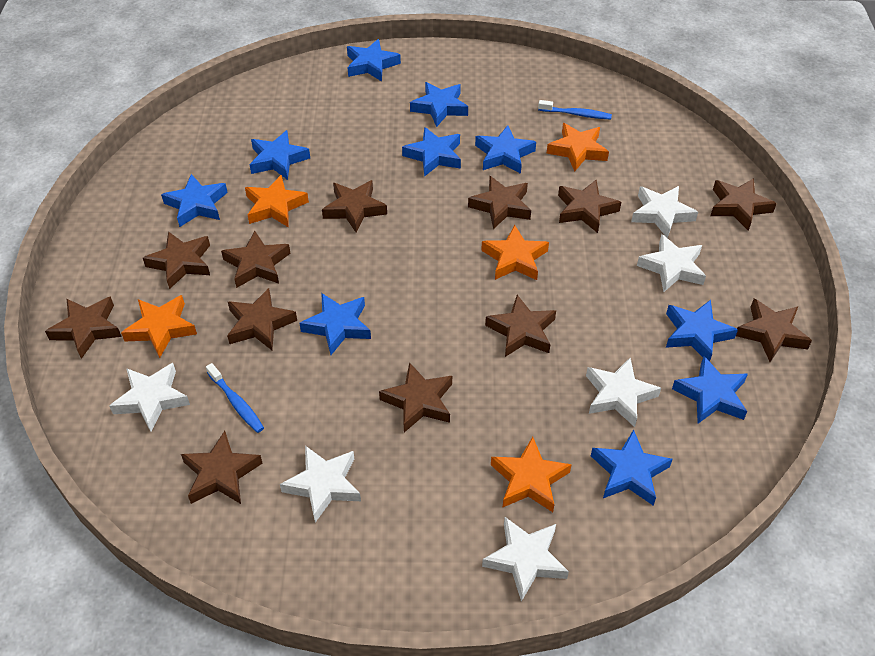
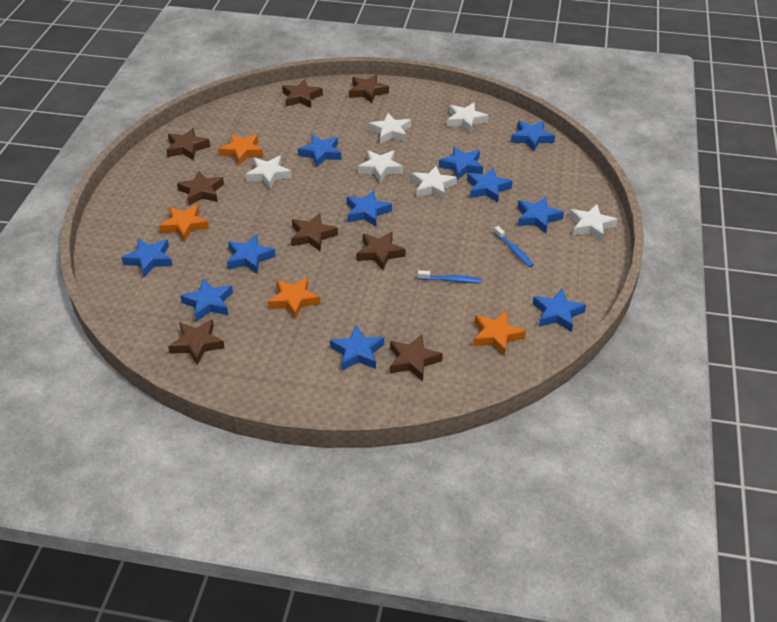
blue star: 10 -> 11
brown star: 12 -> 8
orange star: 5 -> 4

